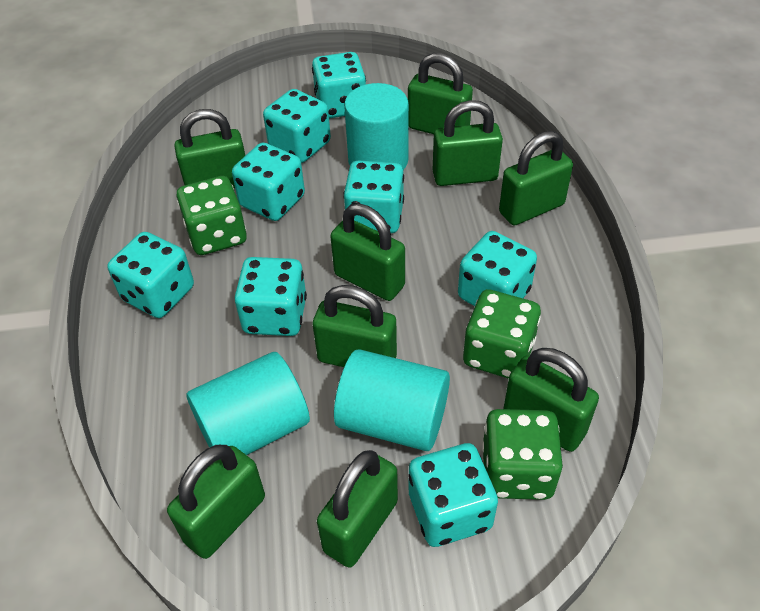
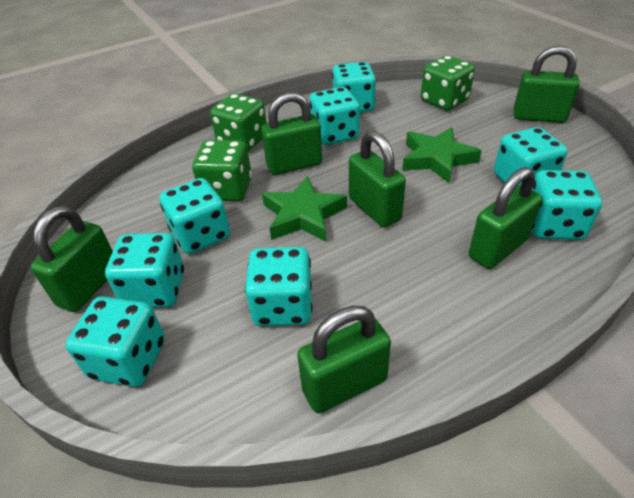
green padlock: 9 -> 6
green star: 0 -> 2
turquoise cylinder: 3 -> 0

